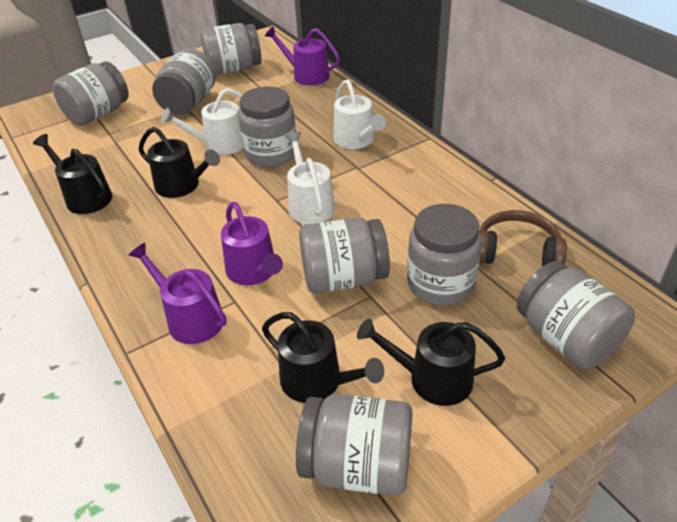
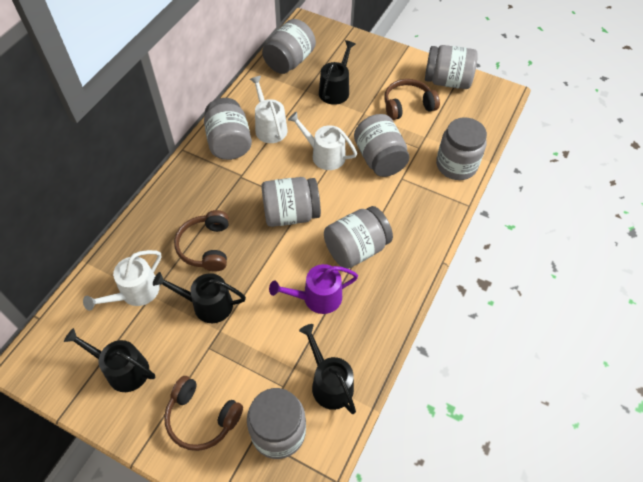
brown headphones: 1 -> 3
purple watering can: 3 -> 1

